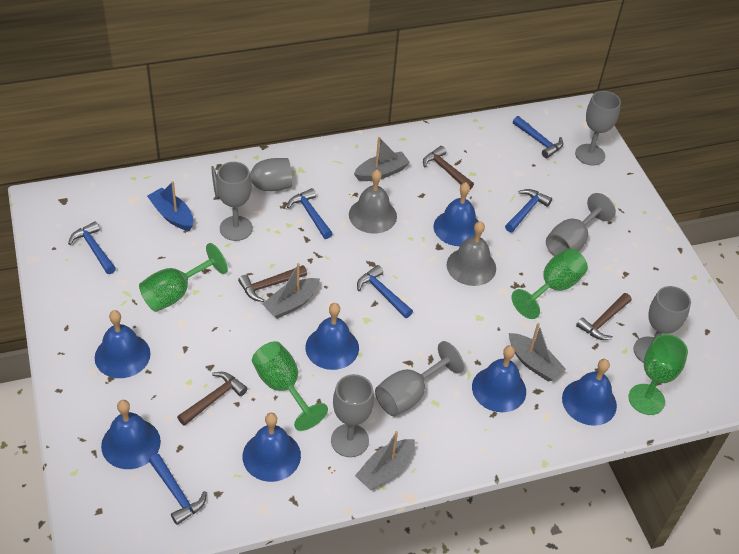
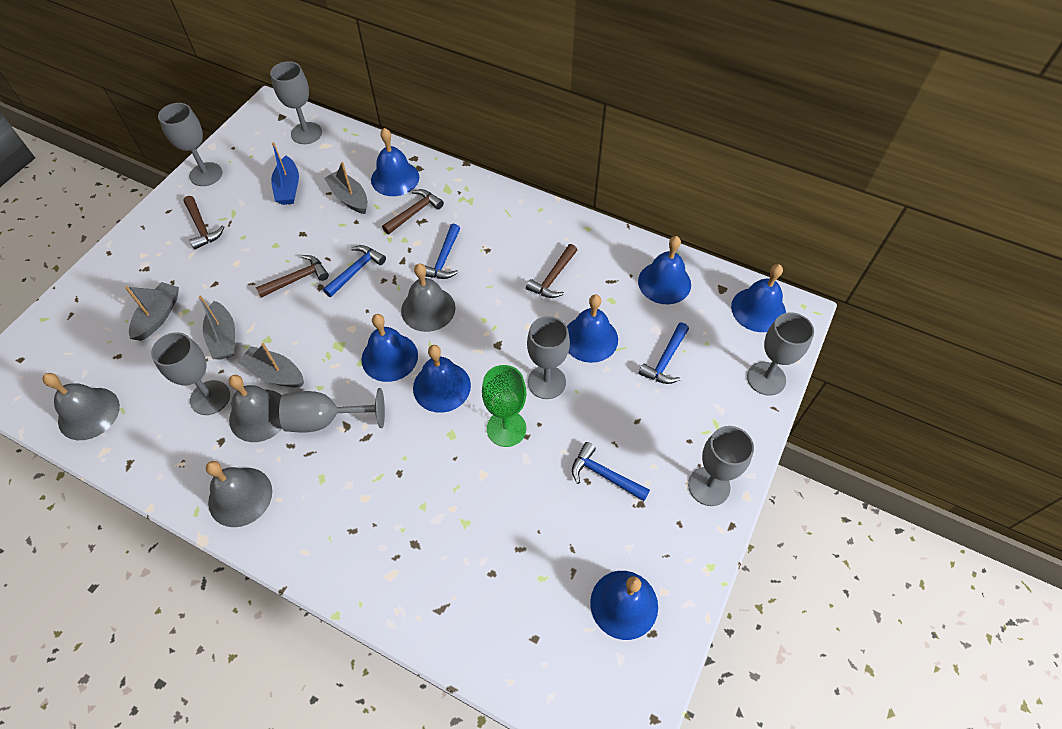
blue hammer: 6 -> 4
green goblet: 4 -> 1
grey bell: 2 -> 4

